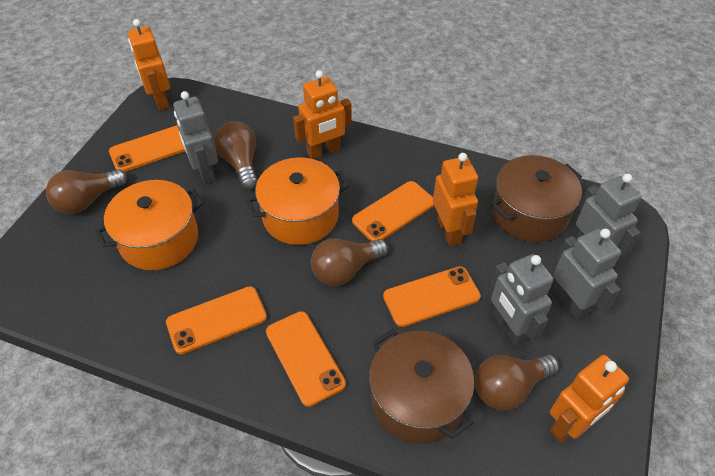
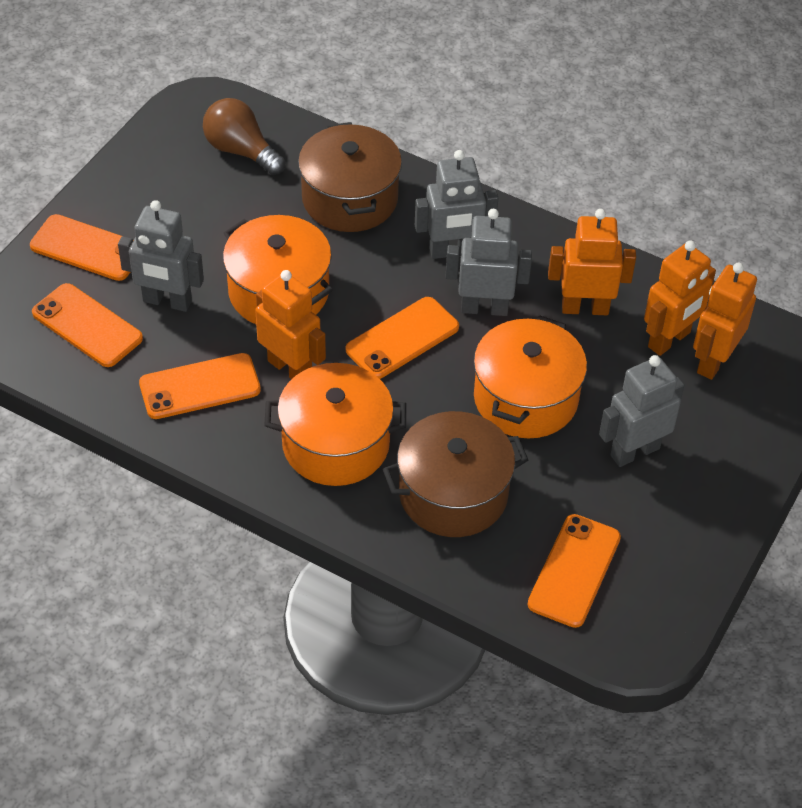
brown light bulb: 4 -> 1
orange pot: 2 -> 3

